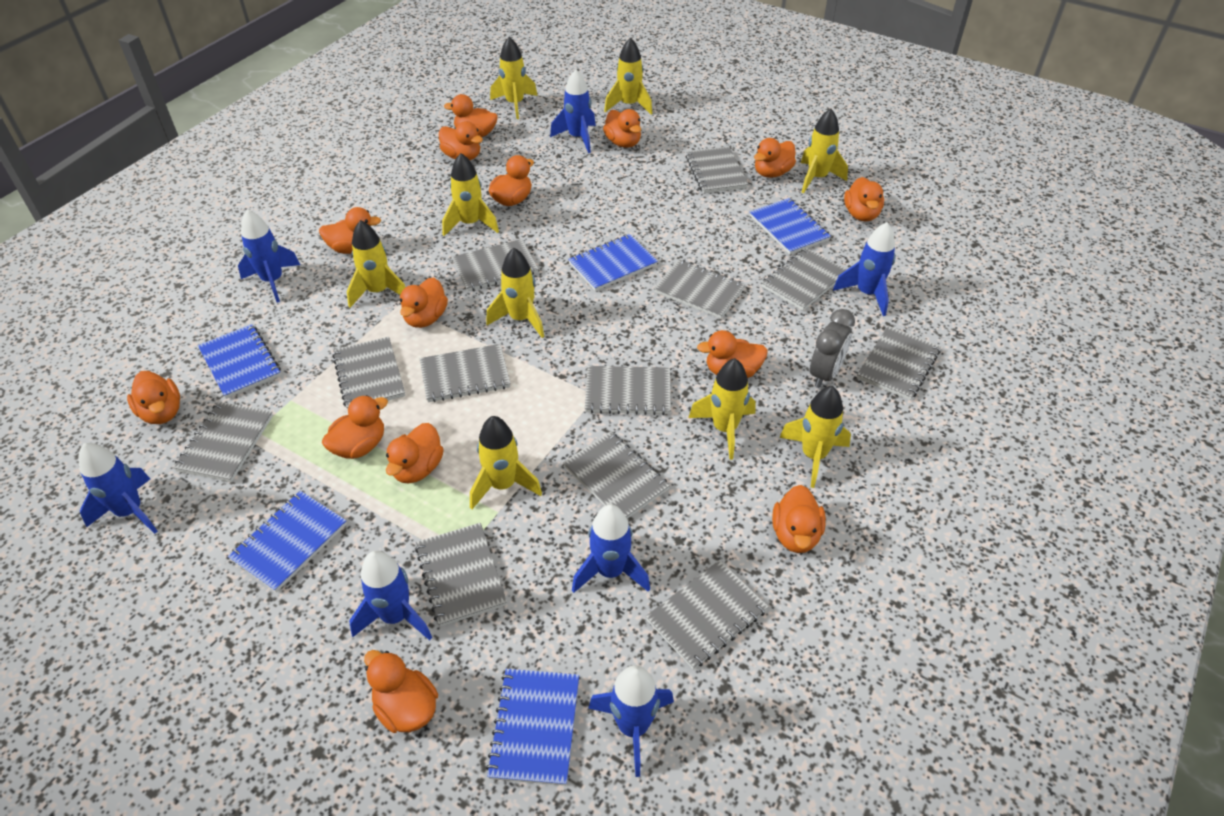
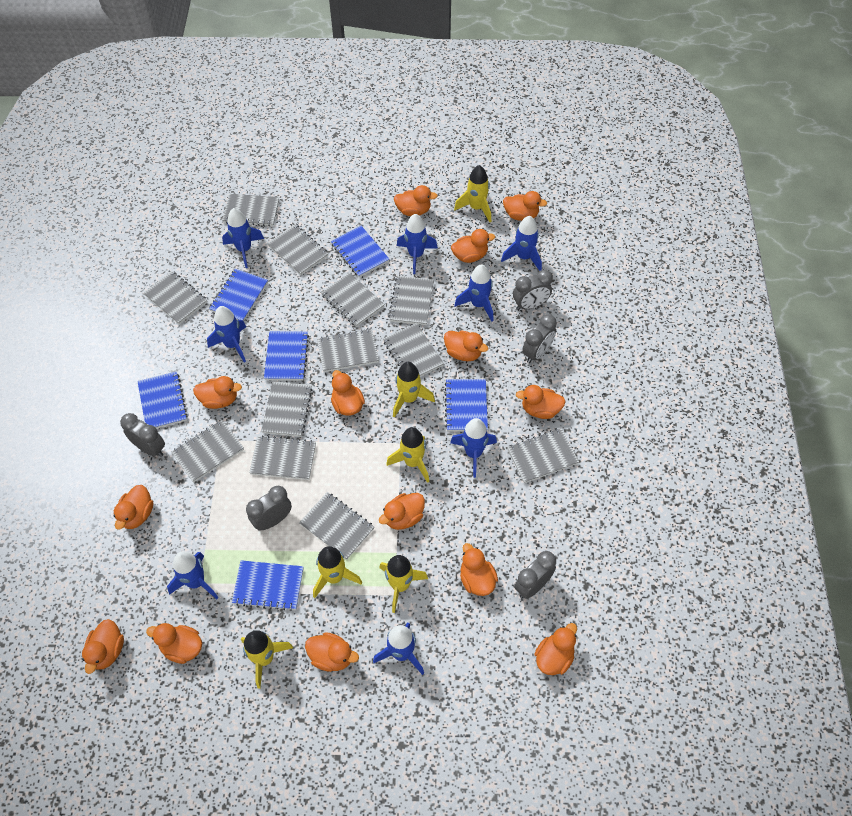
blue notebook: 5 -> 6
blue rocket: 7 -> 8
grey clock: 1 -> 5
yellow rocket: 9 -> 6

